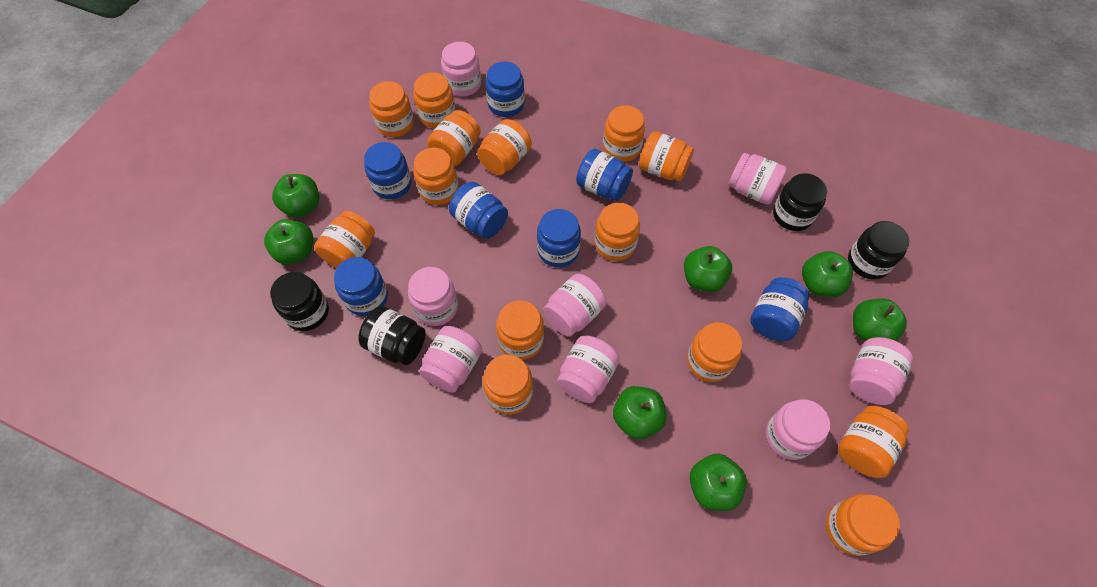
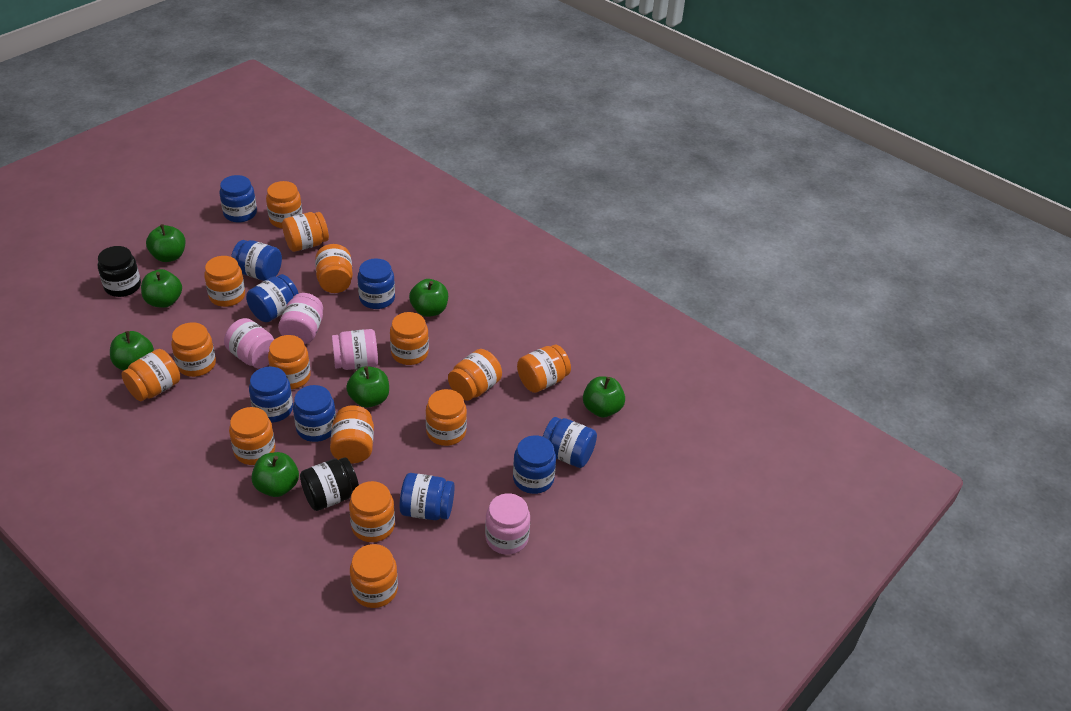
black jar: 4 -> 2
blue jar: 7 -> 9
orange jar: 14 -> 15
pink jar: 8 -> 4

